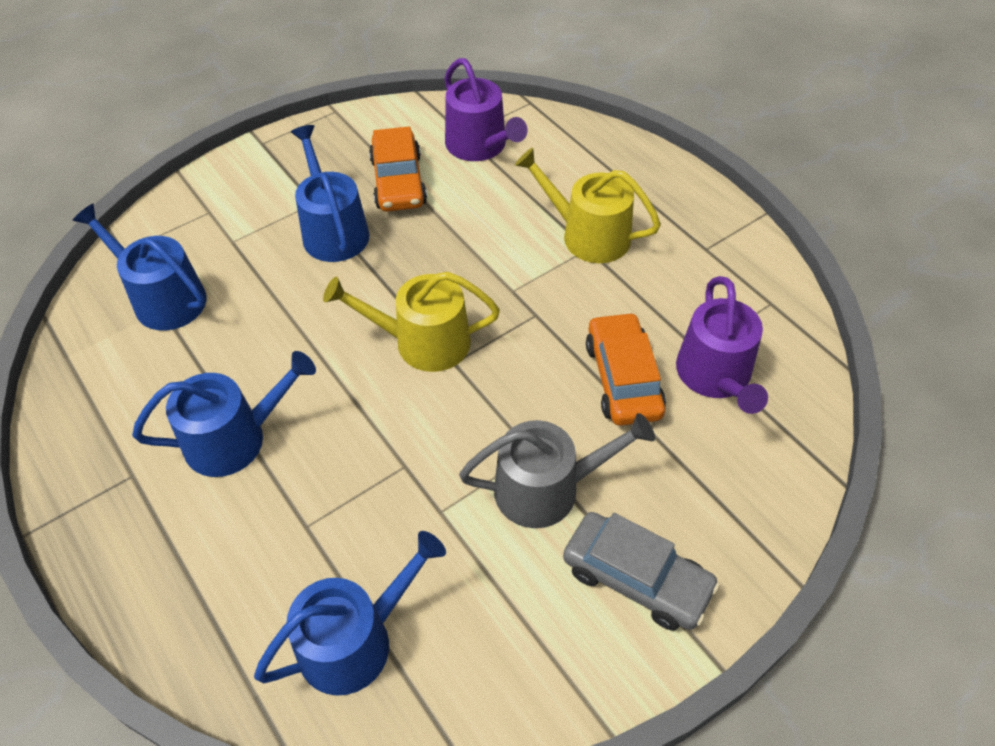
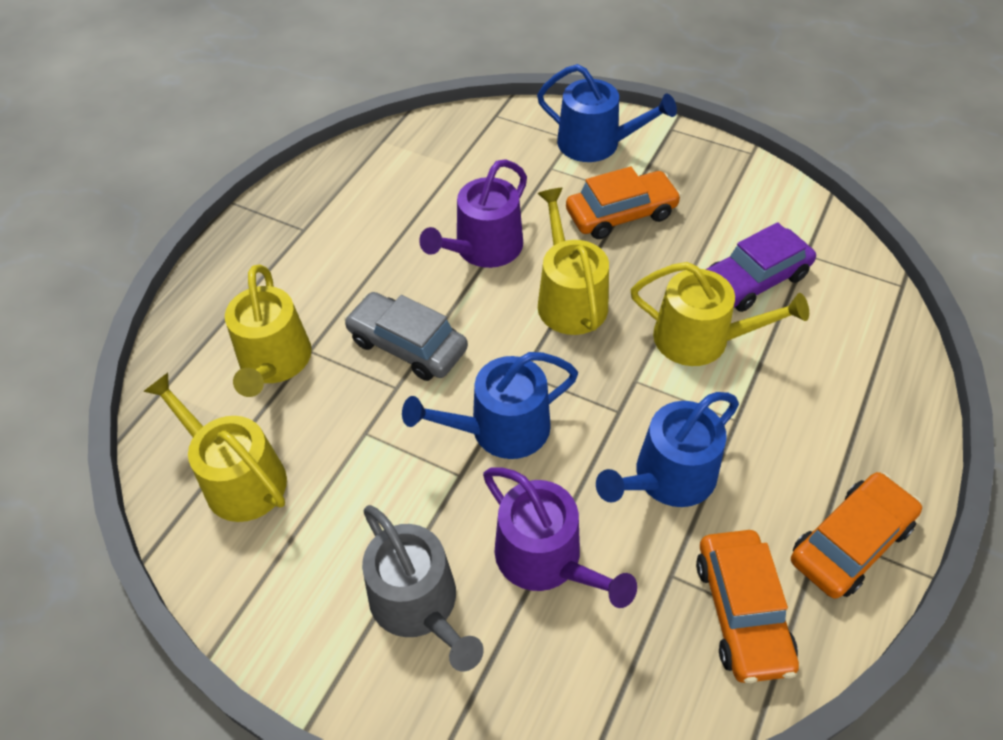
blue watering can: 4 -> 3
orange car: 2 -> 3
purple car: 0 -> 1
yellow watering can: 2 -> 4

